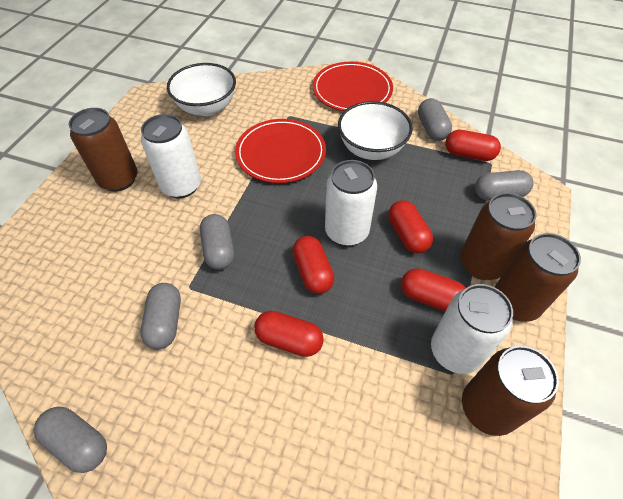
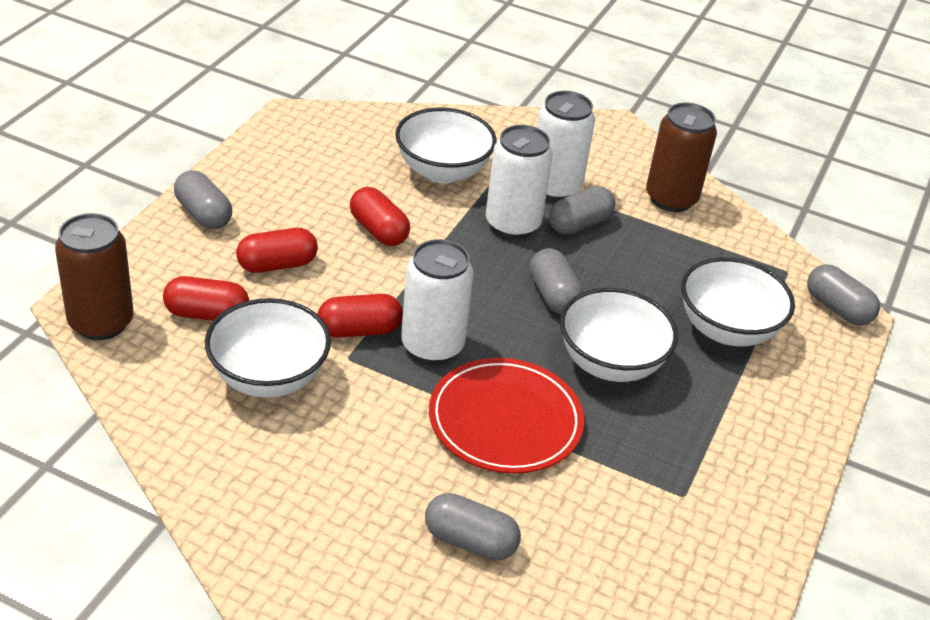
brown can: 4 -> 2
red capsule: 5 -> 4
red plate: 2 -> 1
white bowl: 2 -> 4

